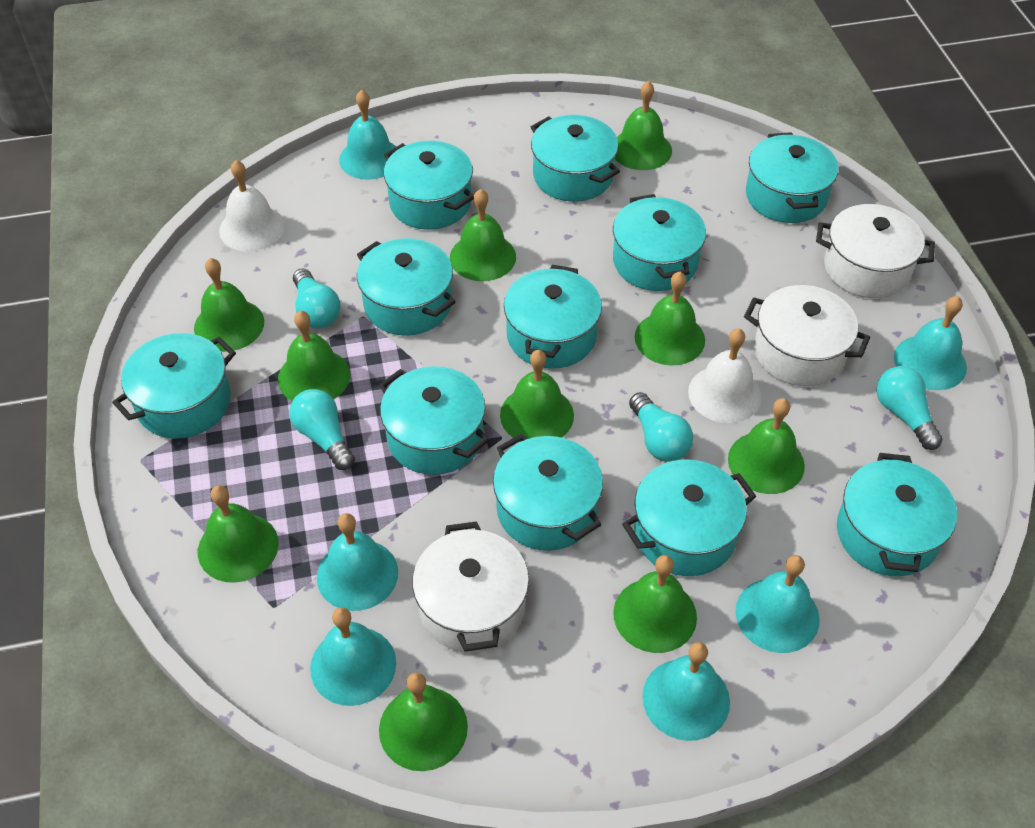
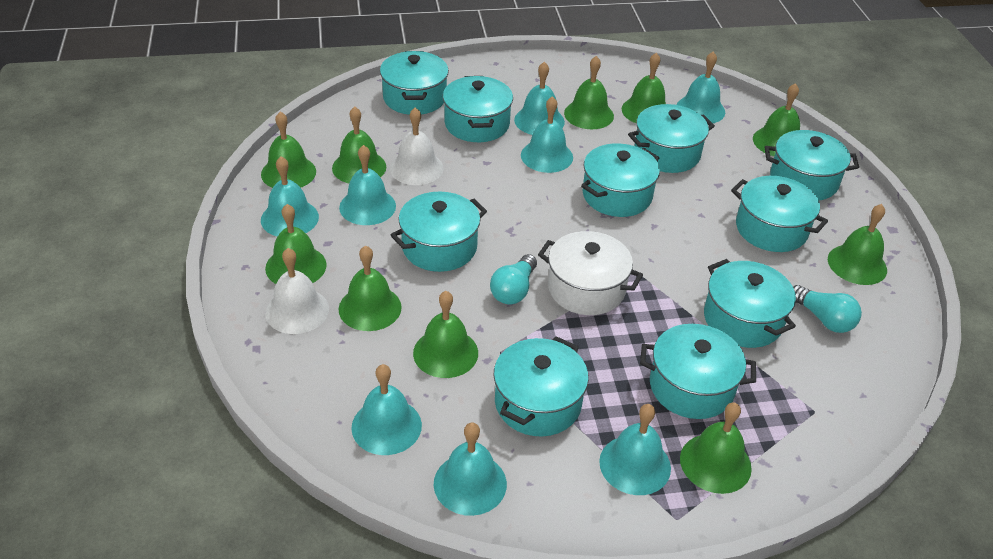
turquoise bell: 6 -> 8
turquoise light bulb: 4 -> 2
turquoise pot: 11 -> 10
white pot: 3 -> 1

